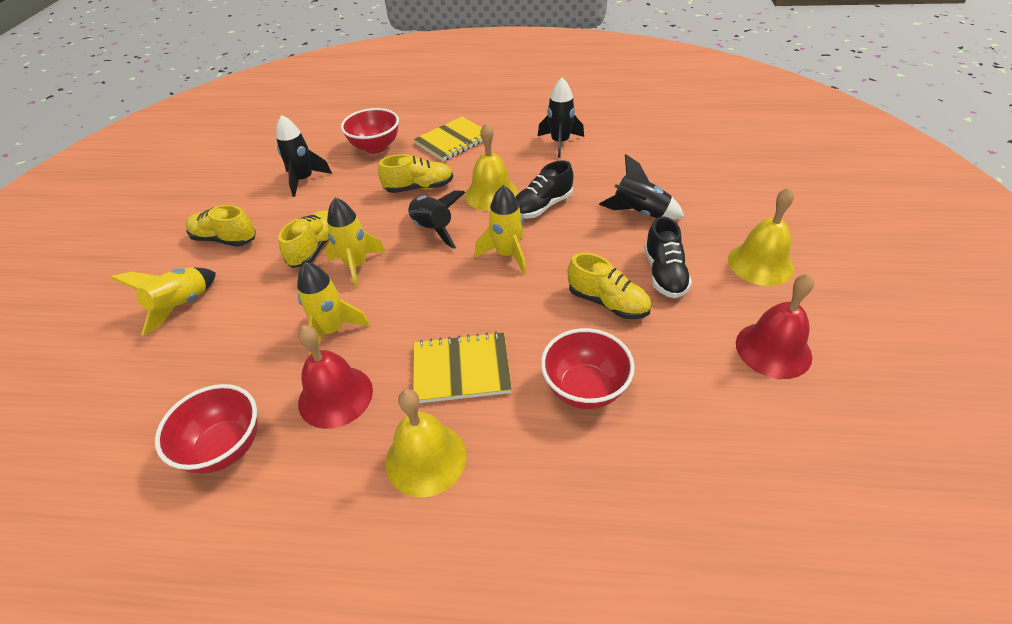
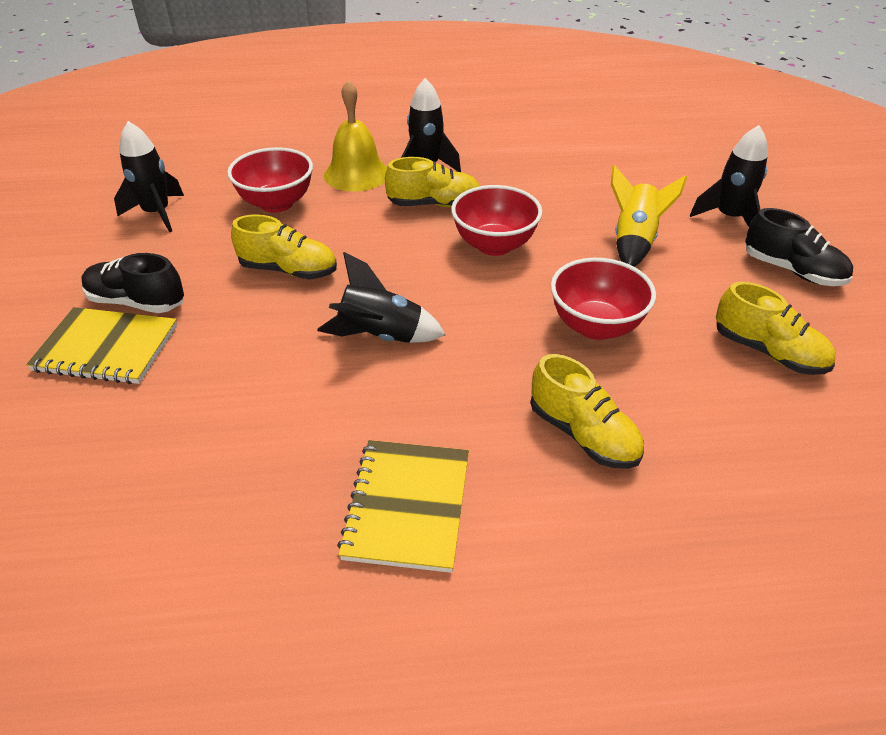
red bell: 2 -> 0
yellow bell: 3 -> 1
yellow rocket: 4 -> 1

